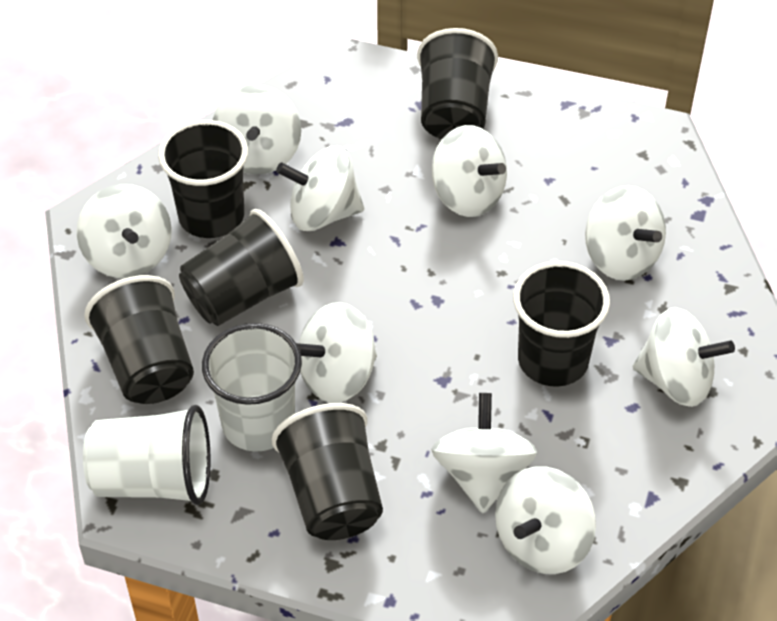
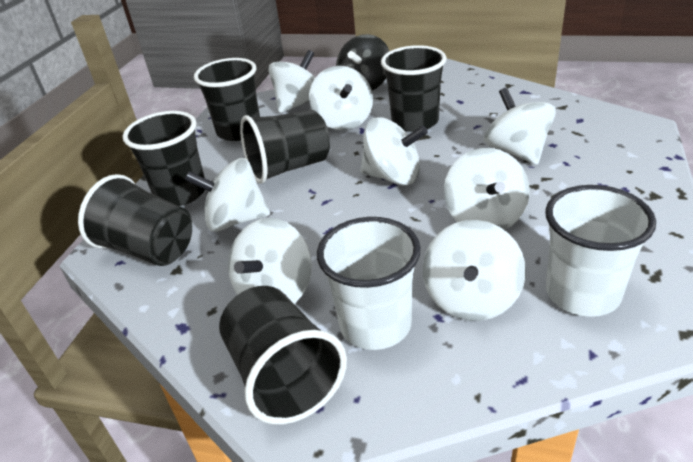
black spinning top: 0 -> 1
white spinning top: 9 -> 8

